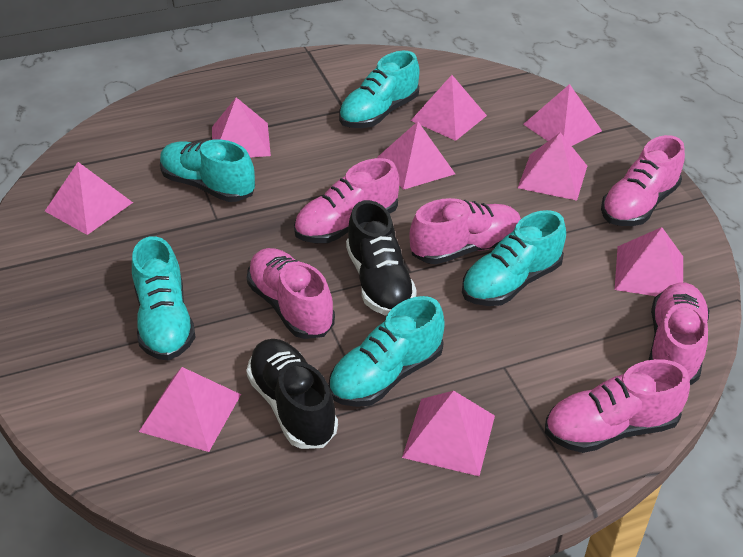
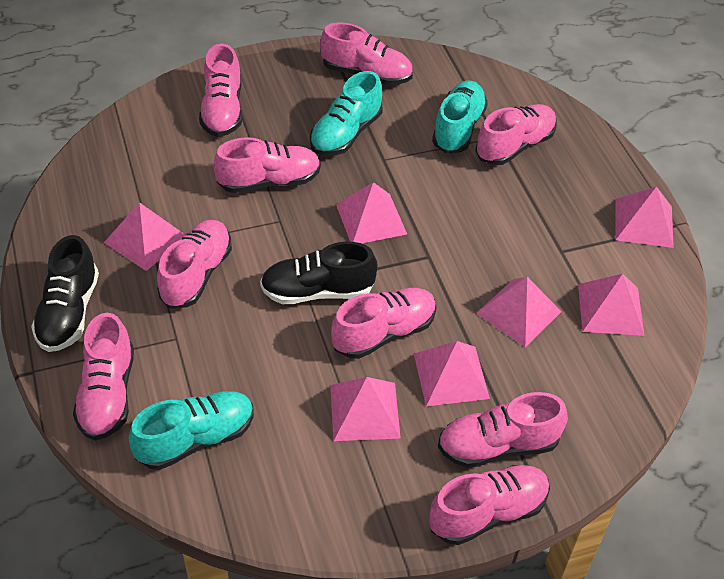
pink pyramid: 9 -> 7
pink shoe: 6 -> 9
turquoise shoe: 5 -> 3

